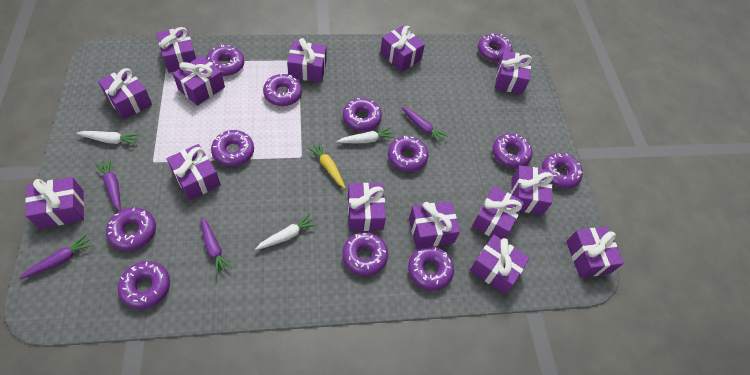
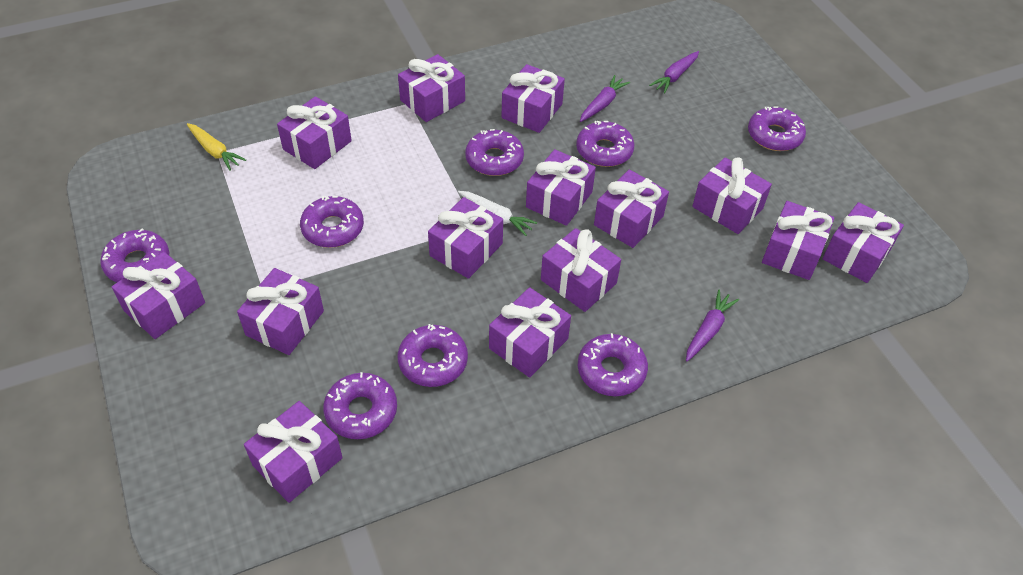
purple carrot: 4 -> 3
purple donut: 12 -> 8
white carrot: 3 -> 1

